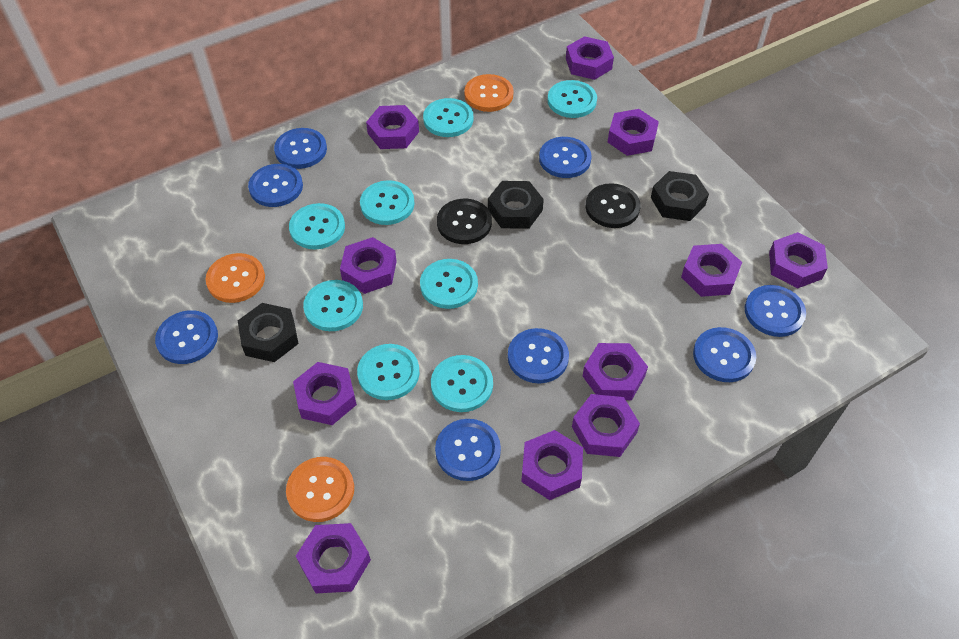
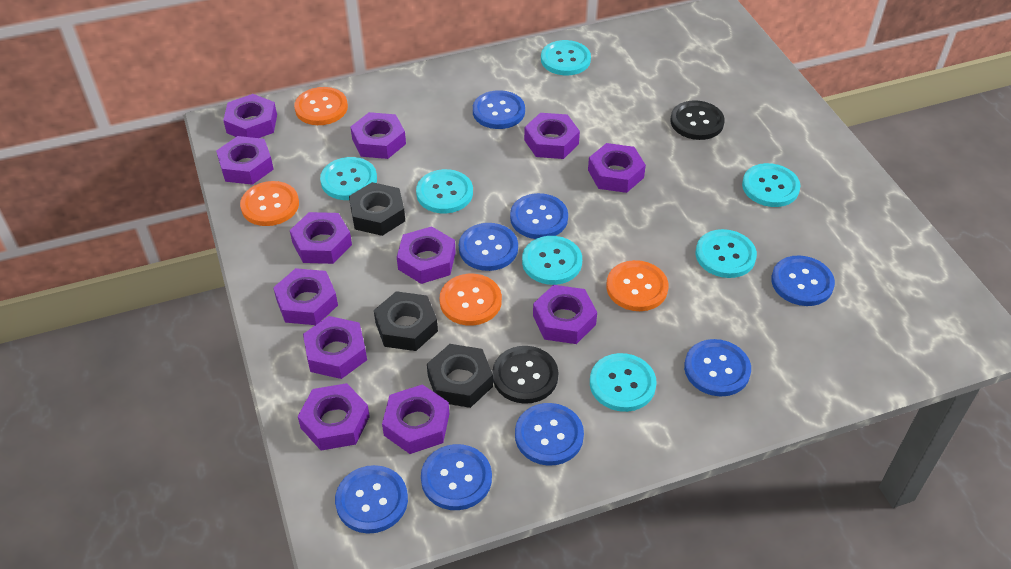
orange button: 3 -> 4
purple nut: 11 -> 12
turquoise button: 8 -> 7

